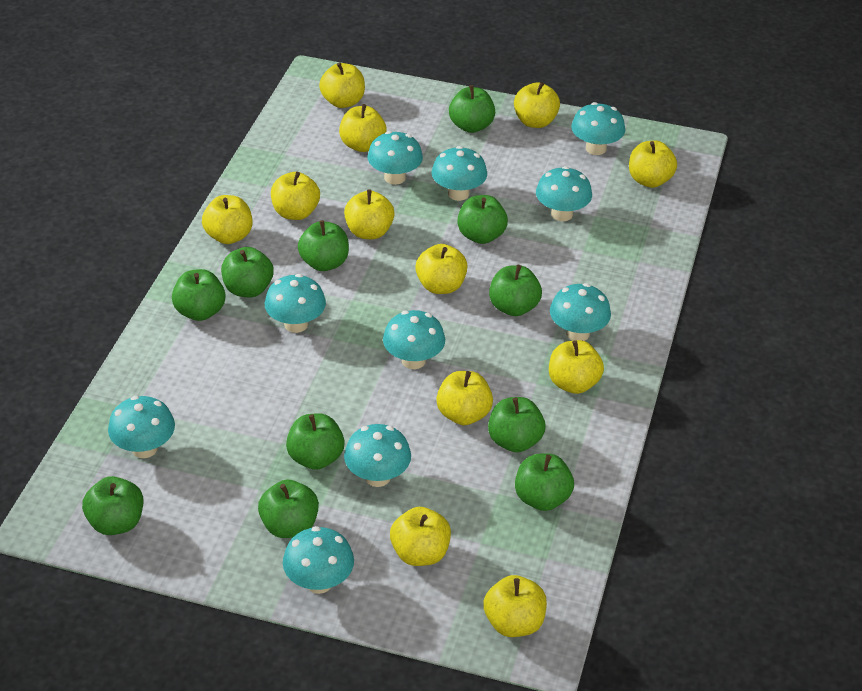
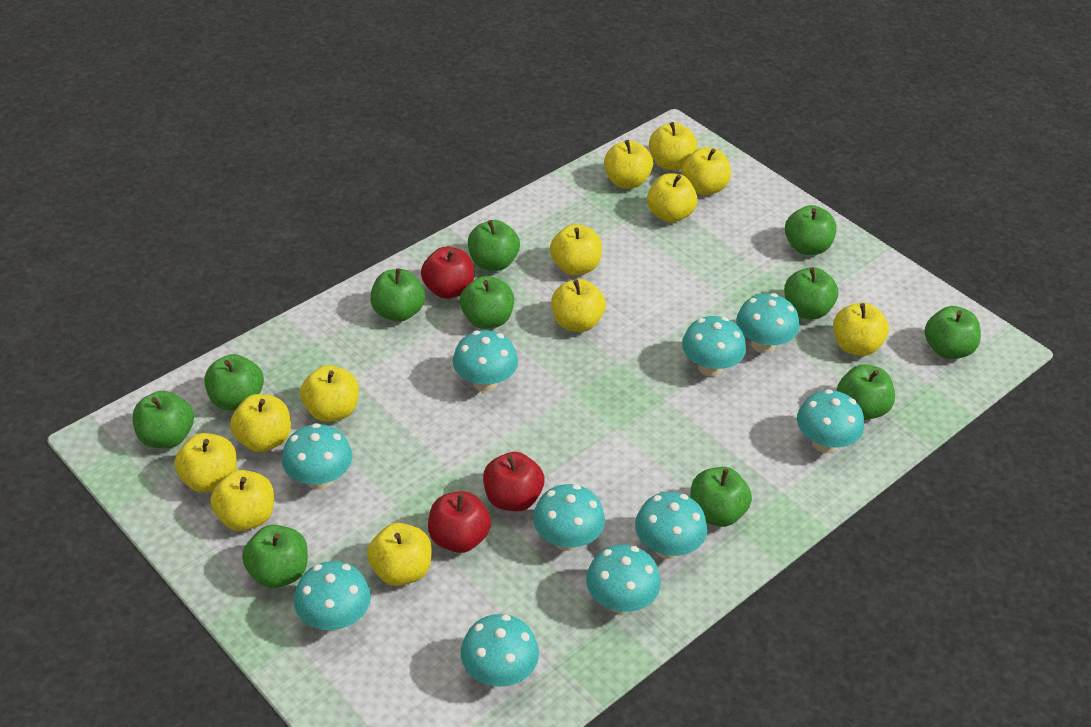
red apple: 0 -> 3

